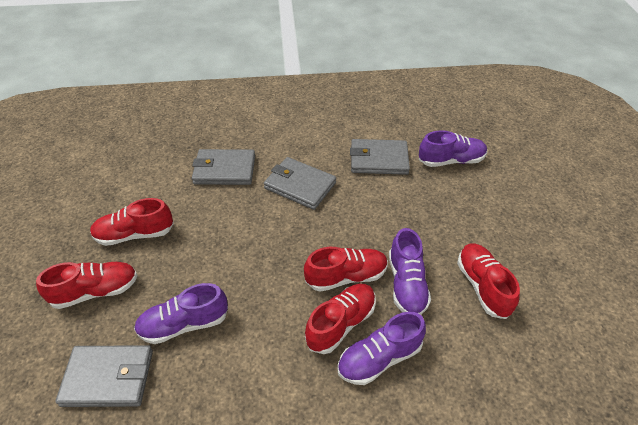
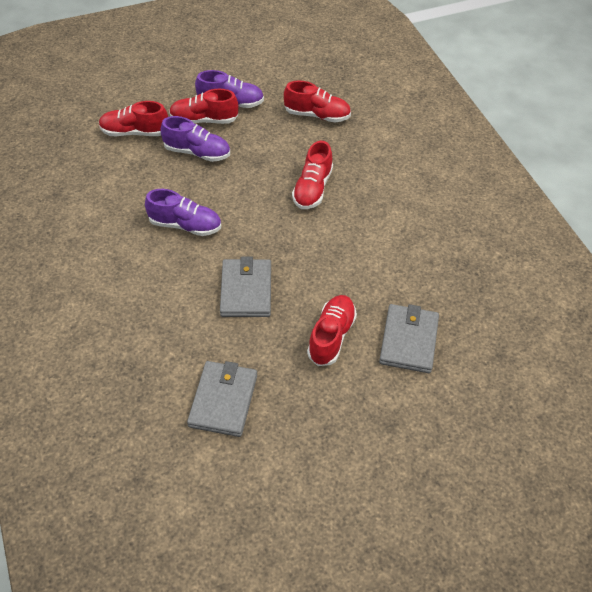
grey wallet: 4 -> 3
purple shoe: 4 -> 3

